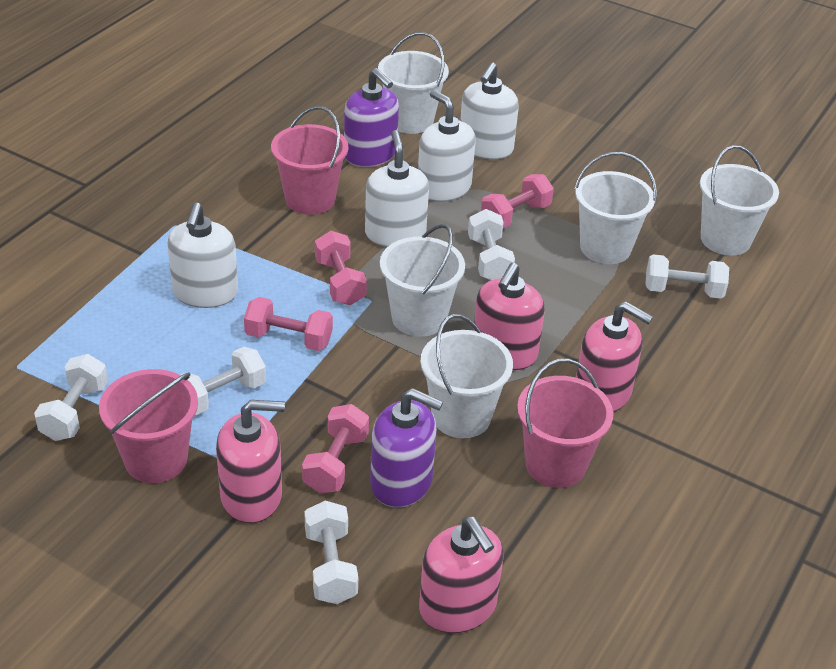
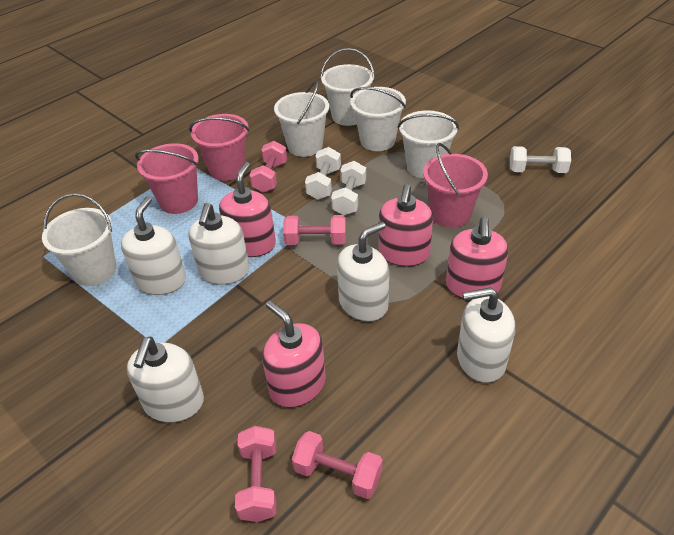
purple soap dispenser: 2 -> 0
white dumbbell: 5 -> 3
white soap dispenser: 4 -> 5

